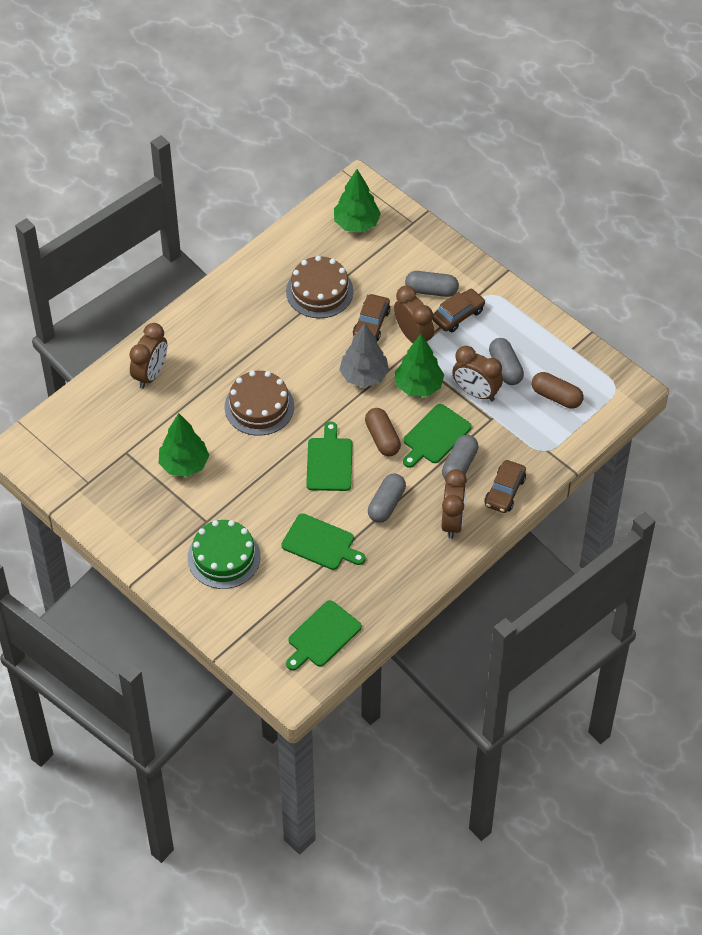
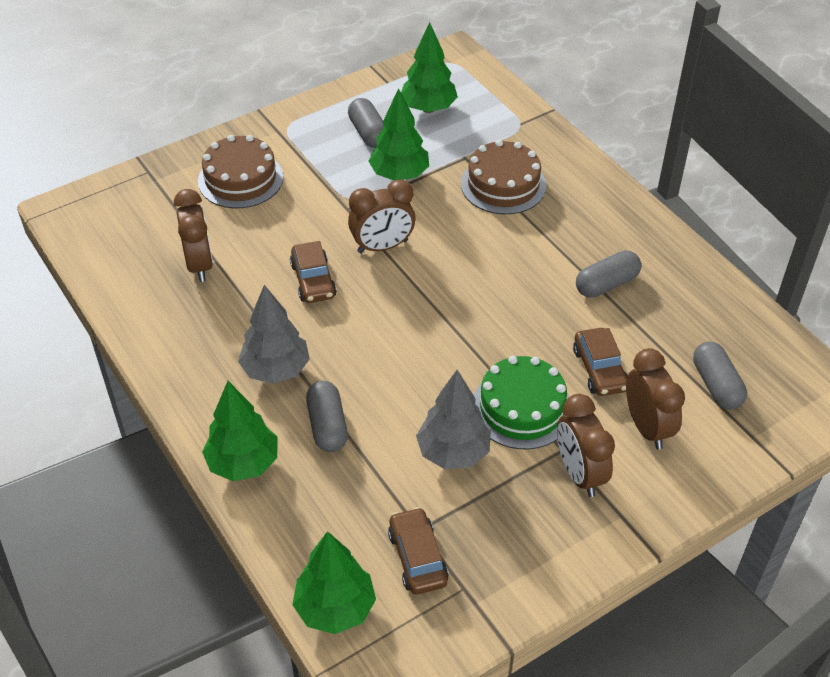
brown capsule: 2 -> 0
green cutting board: 4 -> 0
green tree: 3 -> 4
grey tree: 1 -> 2

